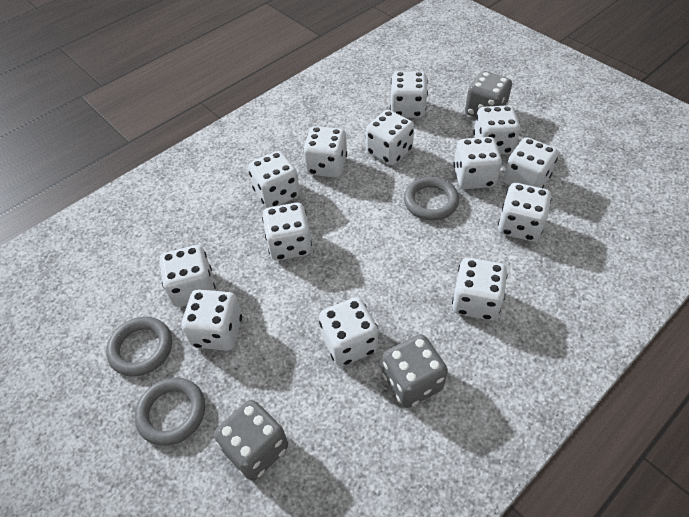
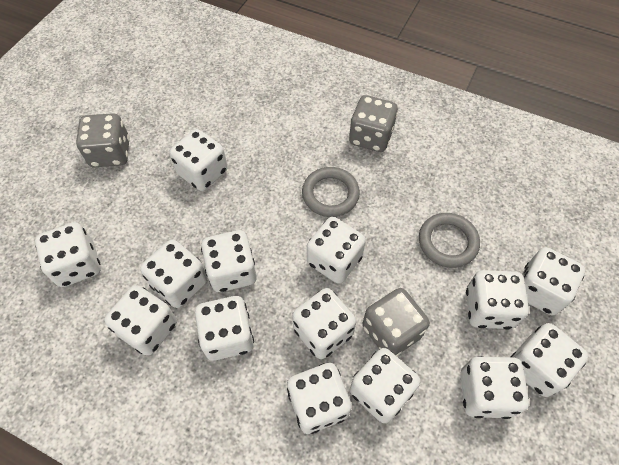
grey ring: 3 -> 2
white dice: 13 -> 14

